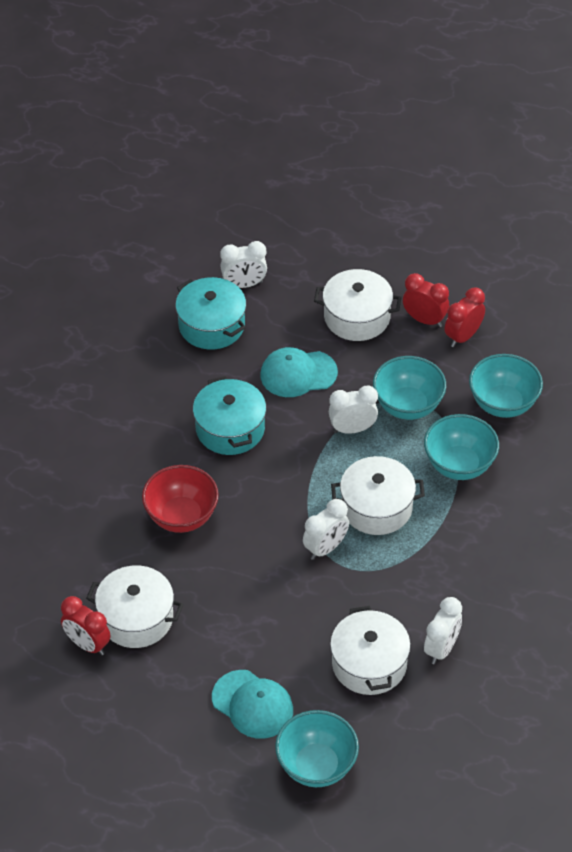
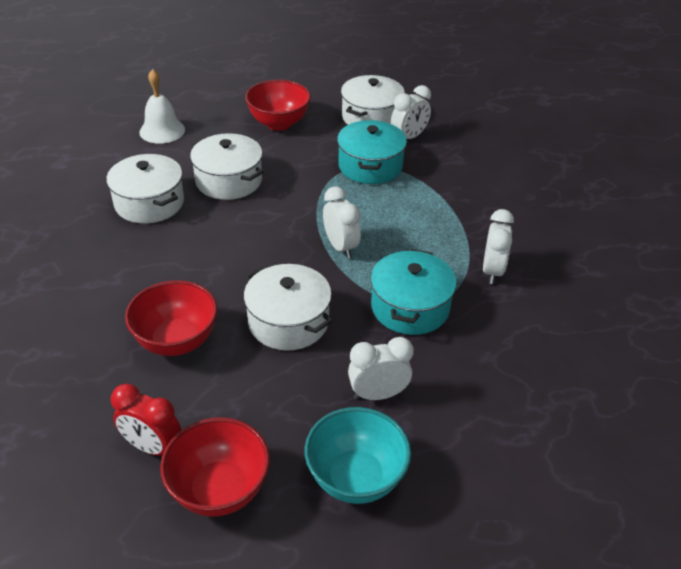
red bowl: 1 -> 3
red clock: 3 -> 1
turquoise bowl: 4 -> 1
turquoise cap: 2 -> 0
white bell: 0 -> 1

